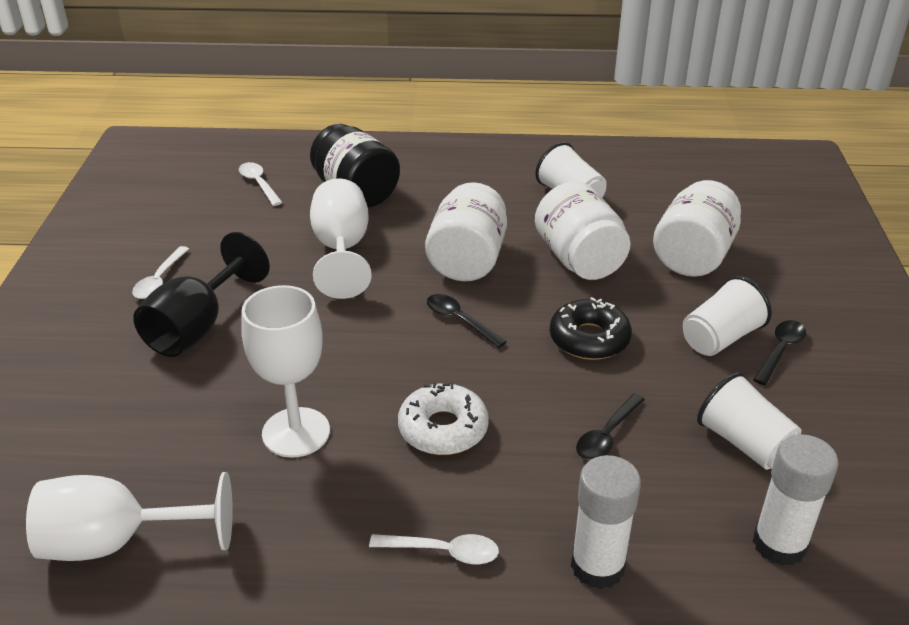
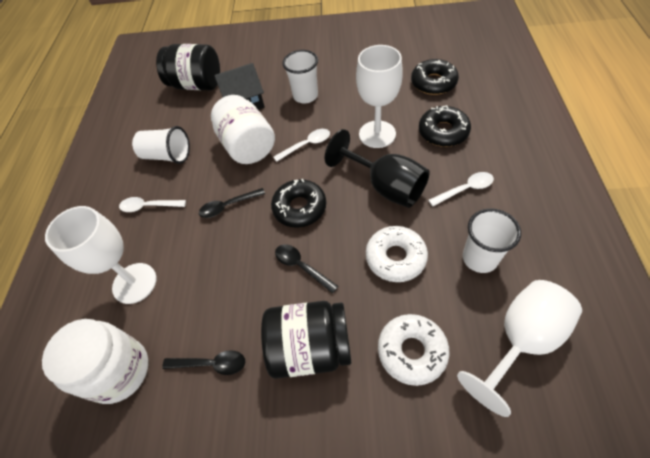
black donut: 1 -> 3
black house: 0 -> 1
black jar: 1 -> 2
white donut: 1 -> 2
white glue stick: 2 -> 0
white jar: 3 -> 2

